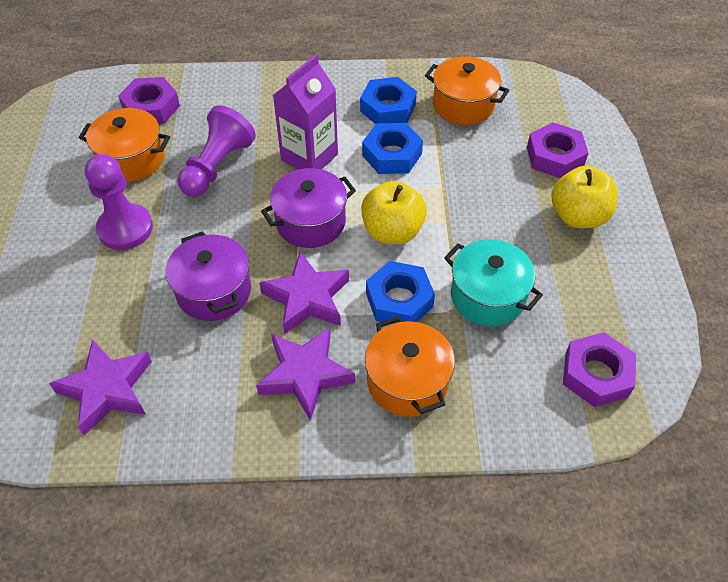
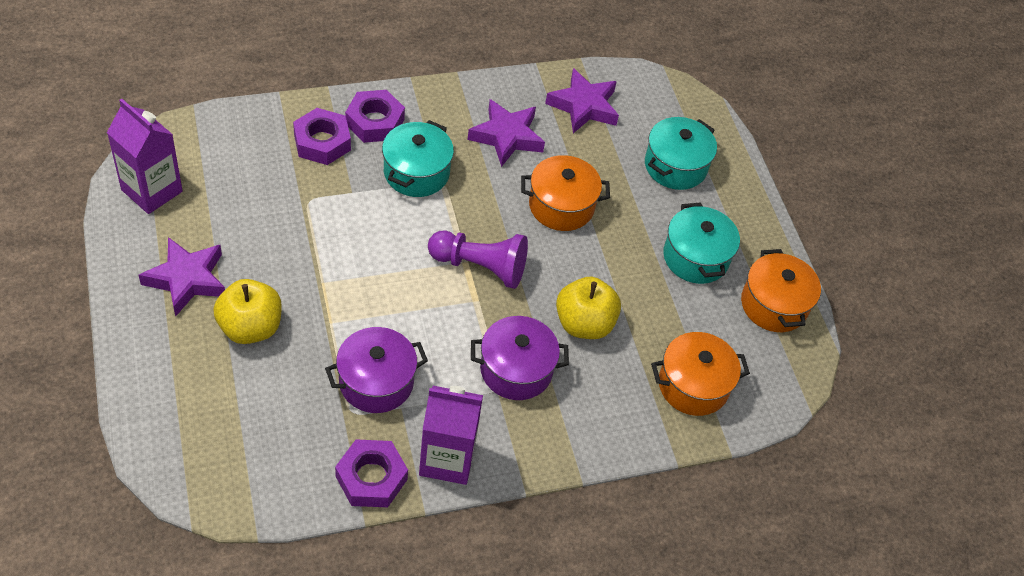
blue nut: 3 -> 0
purple carton: 1 -> 2
purple pawn: 2 -> 1
turquoise pot: 1 -> 3

